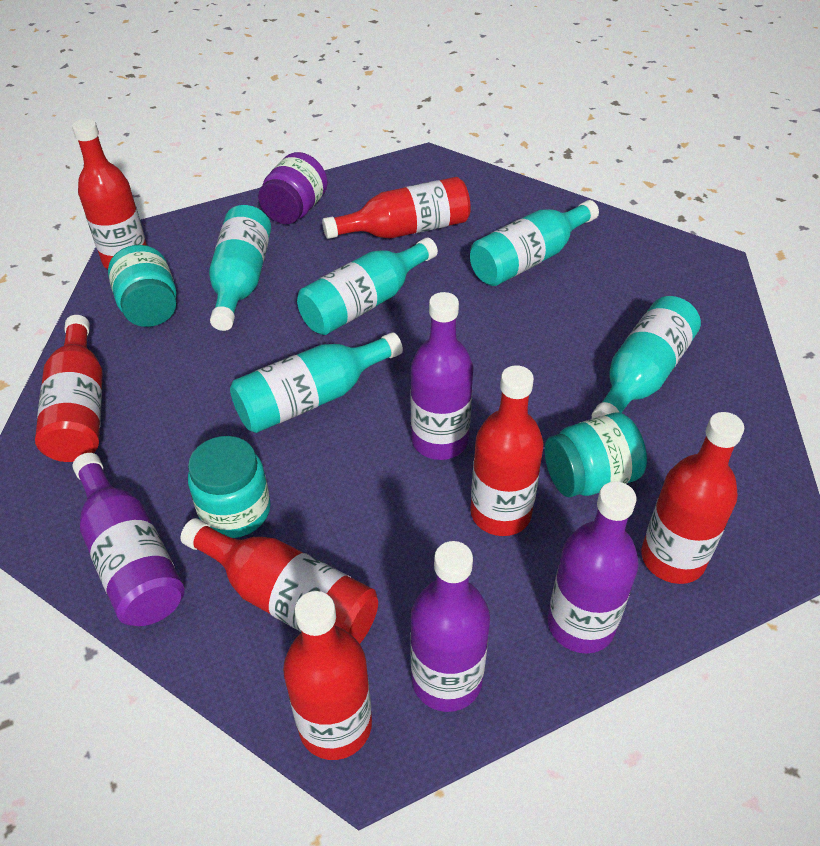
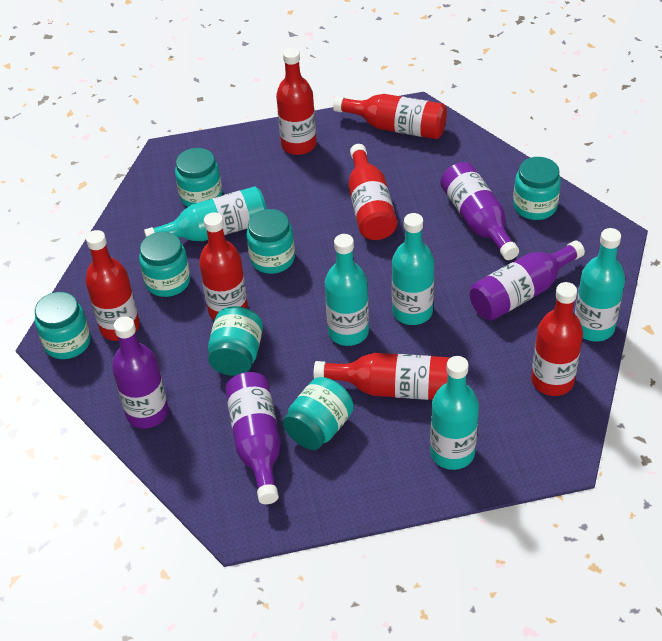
purple jar: 1 -> 0
turquoise jar: 3 -> 7

